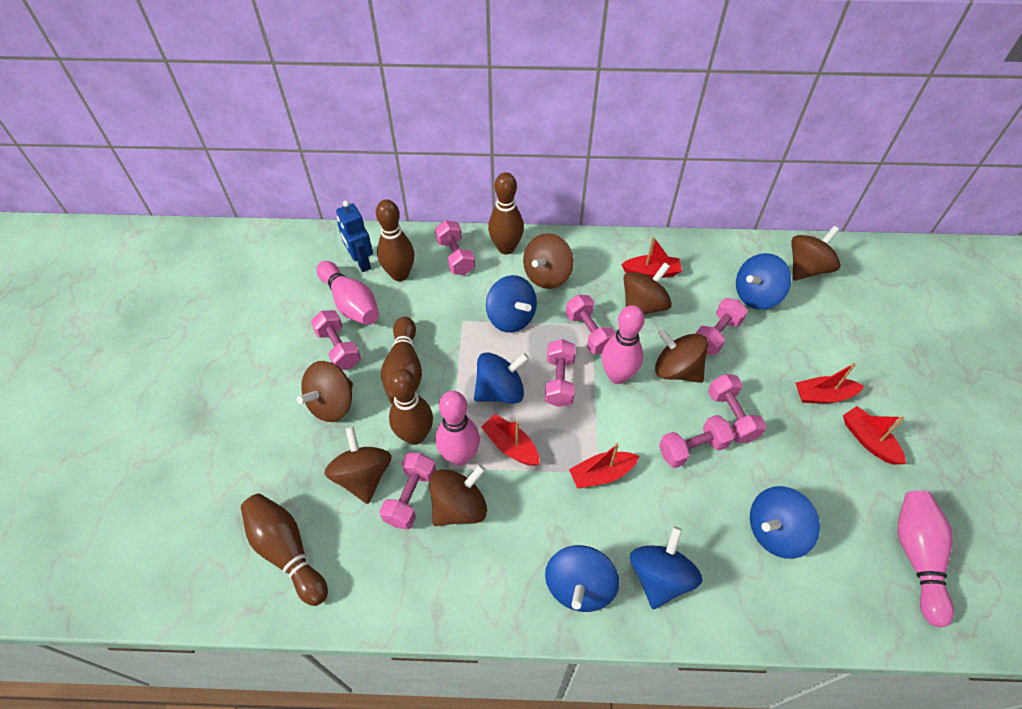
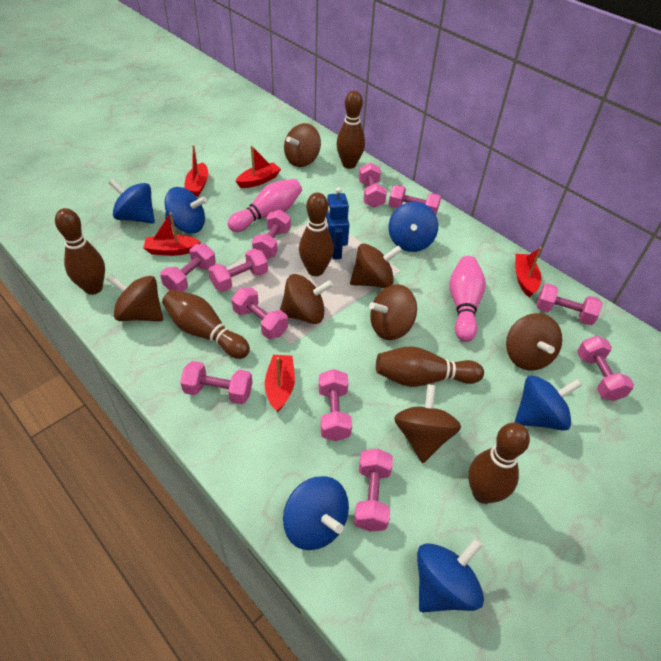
brown bowling pin: 5 -> 6
pink bowling pin: 4 -> 2
pink dumbbell: 8 -> 11

